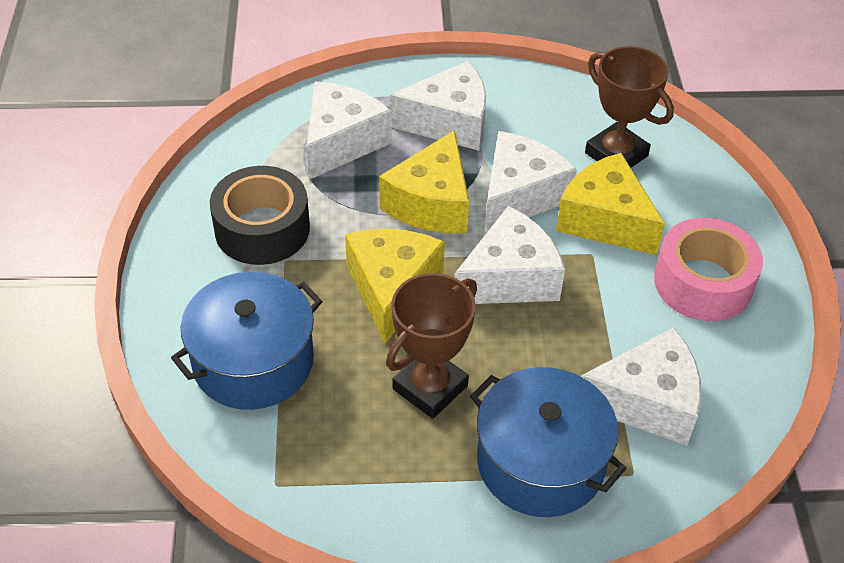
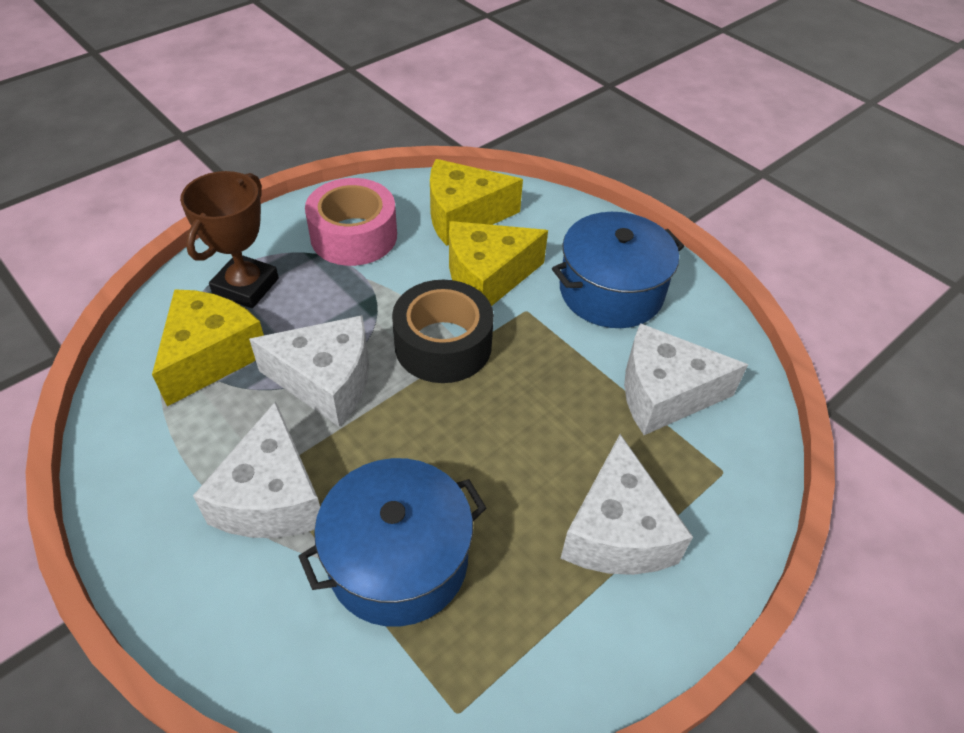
brown trophy: 2 -> 1
white cheese: 5 -> 4

